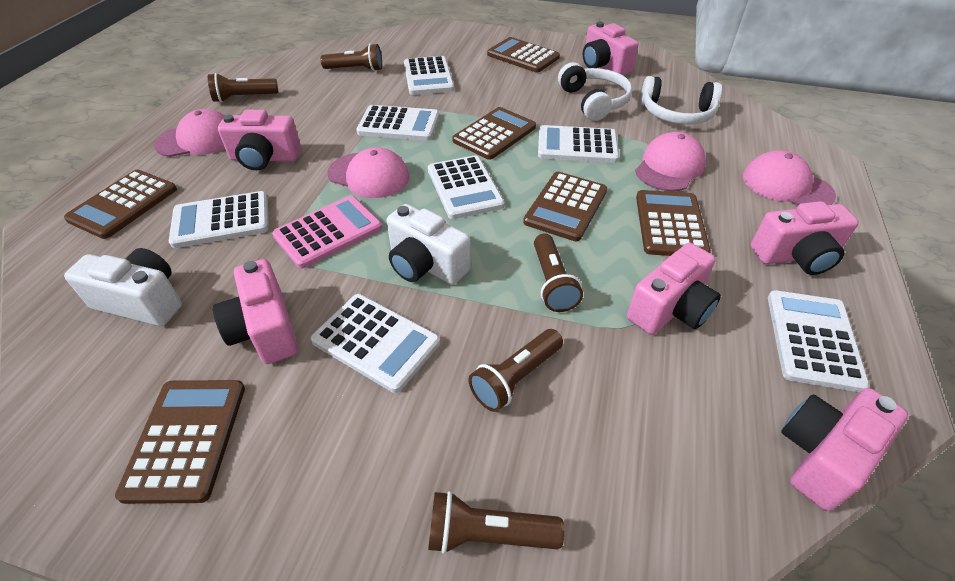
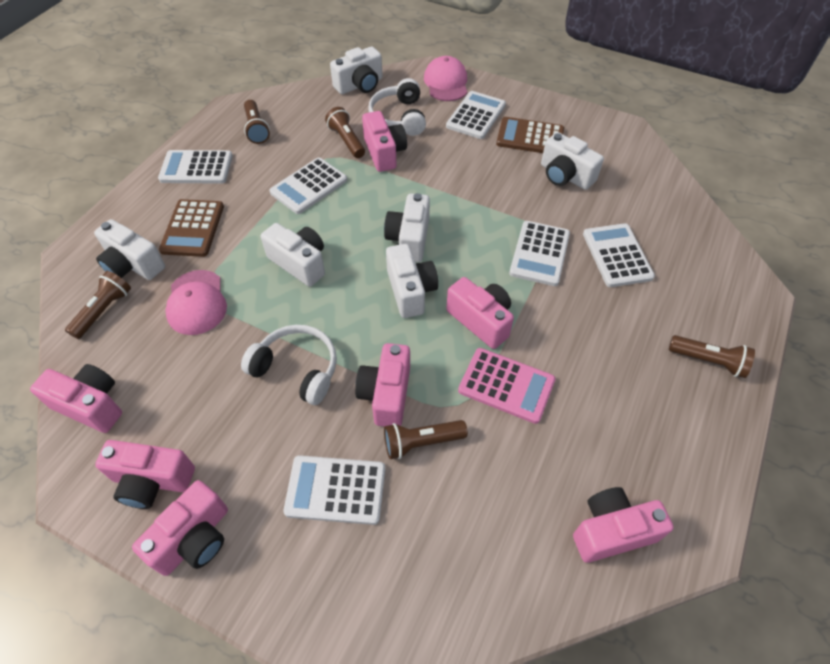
brown calculator: 6 -> 2
pink camera: 6 -> 7
pink cap: 4 -> 2
white calculator: 7 -> 6
white camera: 2 -> 6

